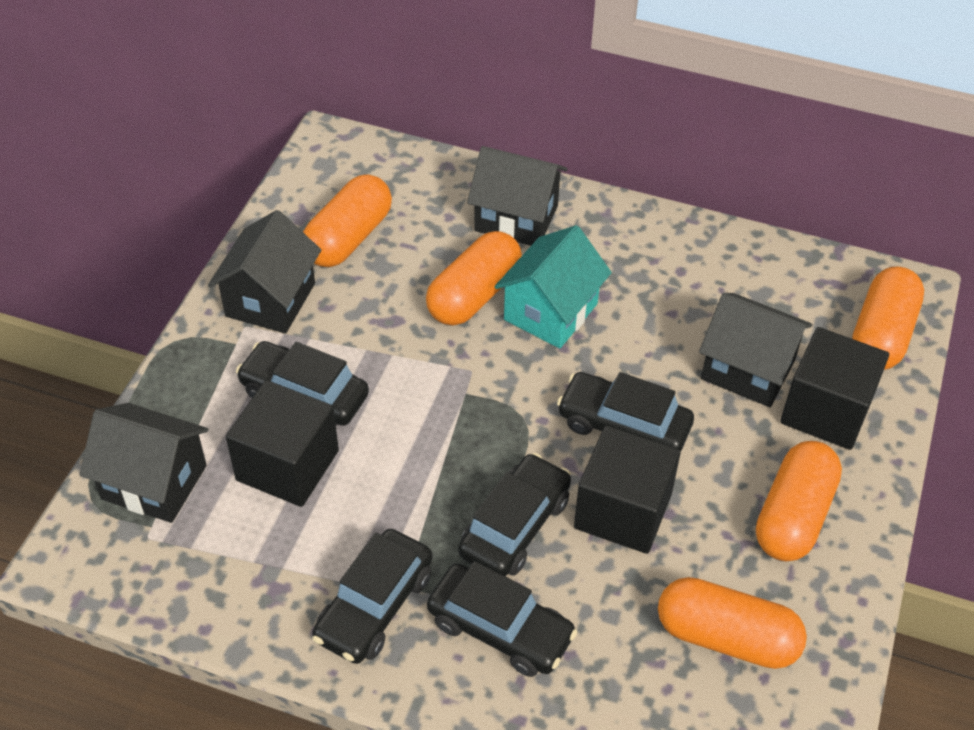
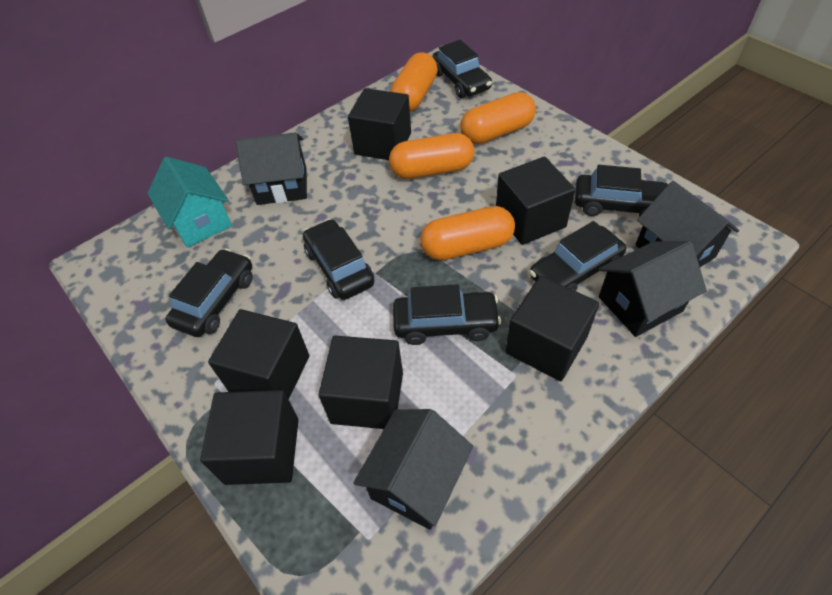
black car: 5 -> 6
black cube: 3 -> 6
orange capsule: 5 -> 4

